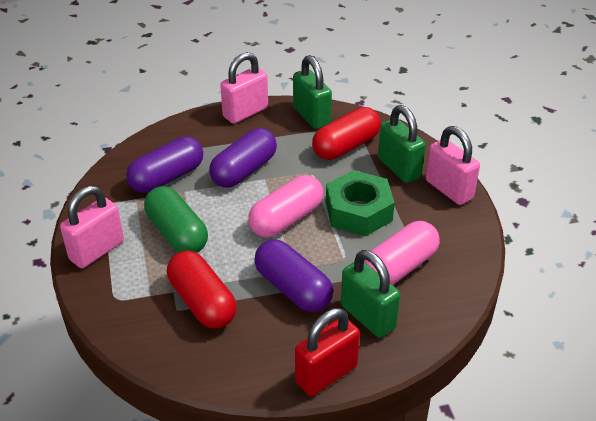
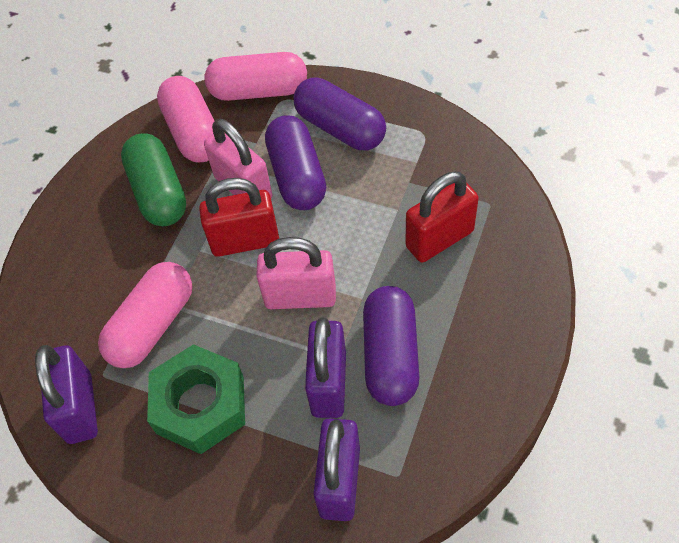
green padlock: 3 -> 0
pink capsule: 2 -> 3
pink padlock: 3 -> 2
purple padlock: 0 -> 3
red capsule: 2 -> 0
red padlock: 1 -> 2

